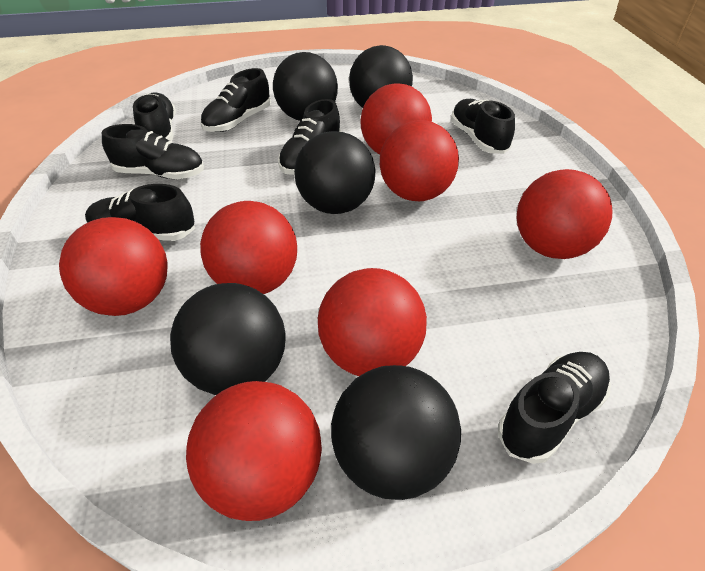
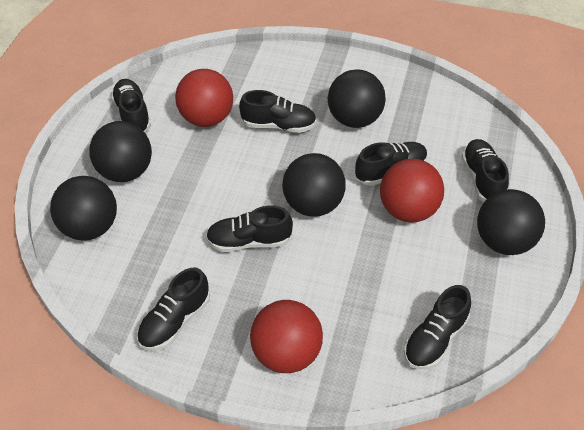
red ball: 7 -> 3

